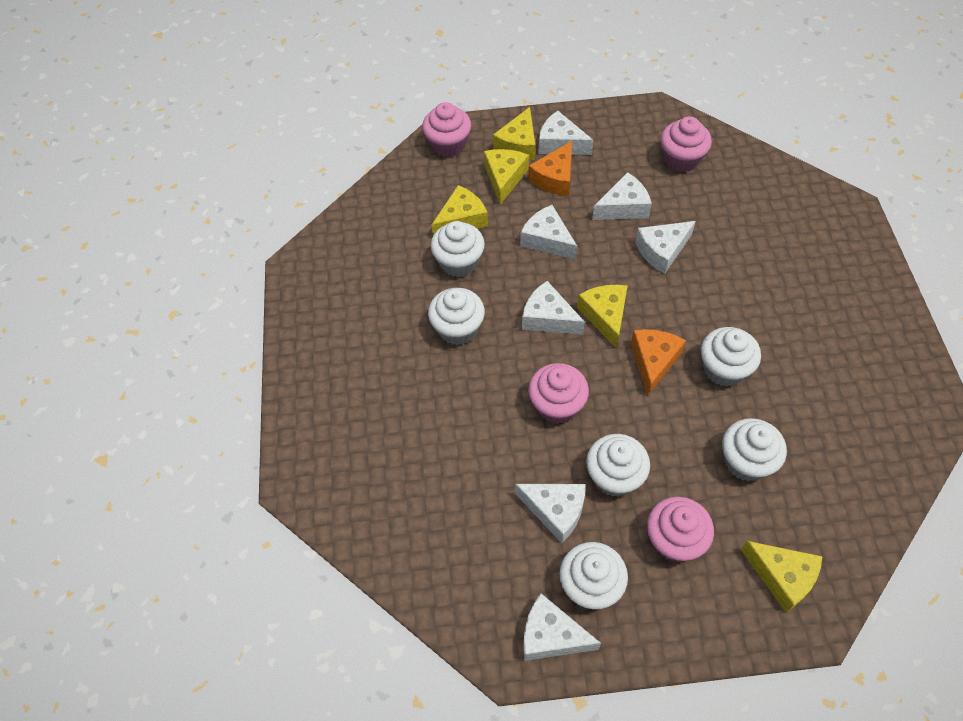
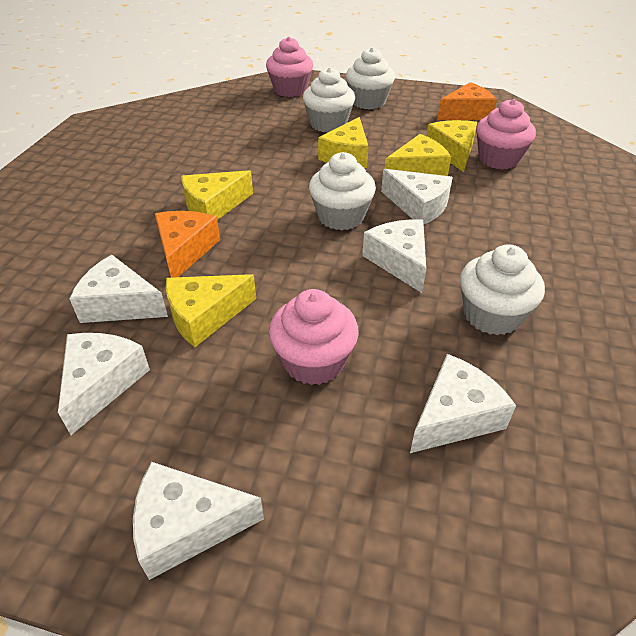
pink cupcake: 4 -> 3
white cheese: 7 -> 6
white cupcake: 6 -> 4

